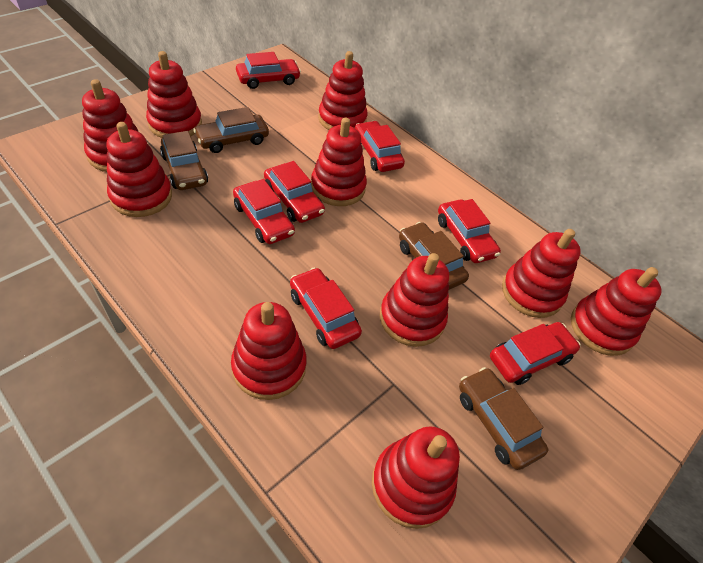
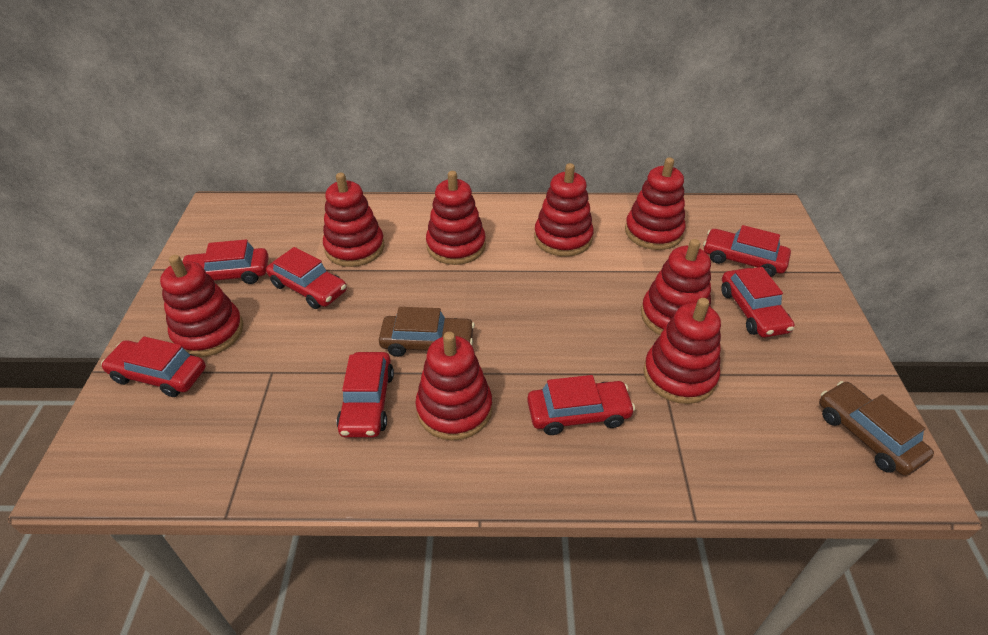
brown car: 4 -> 2
red stacking toy: 10 -> 8

